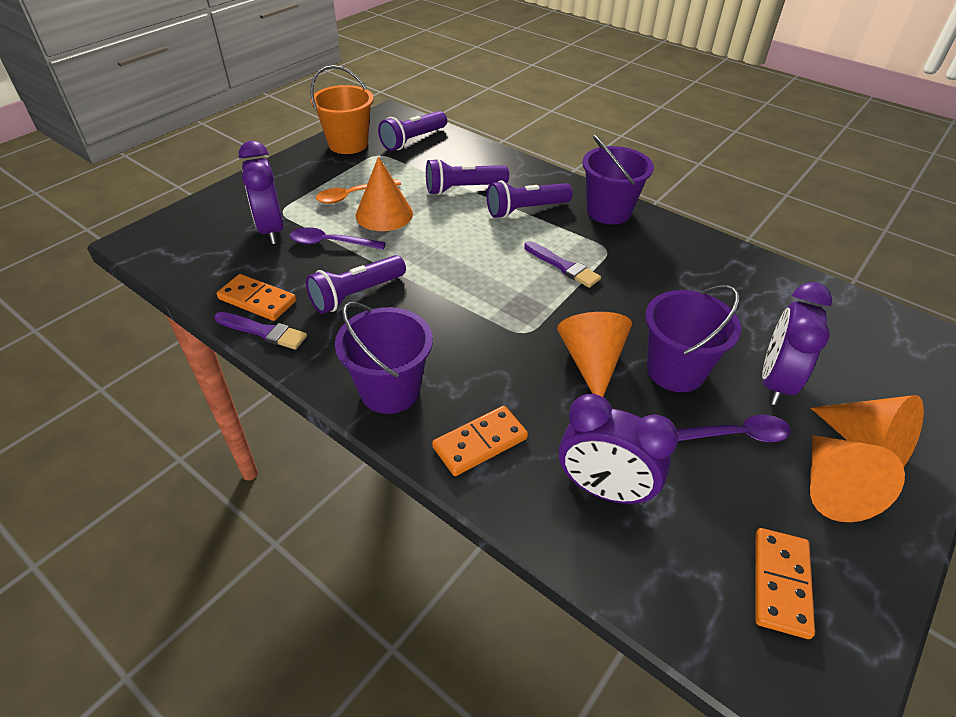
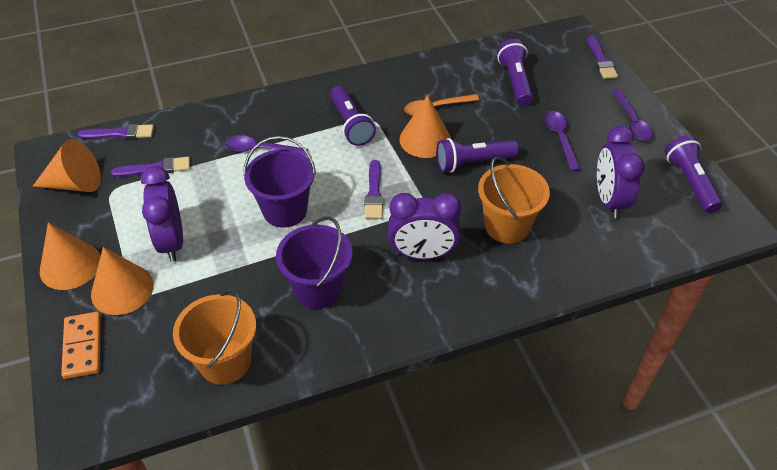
orange bucket: 1 -> 2
orange domino: 3 -> 1
purple brush: 2 -> 4
purple bucket: 3 -> 2
purple spoon: 2 -> 3

